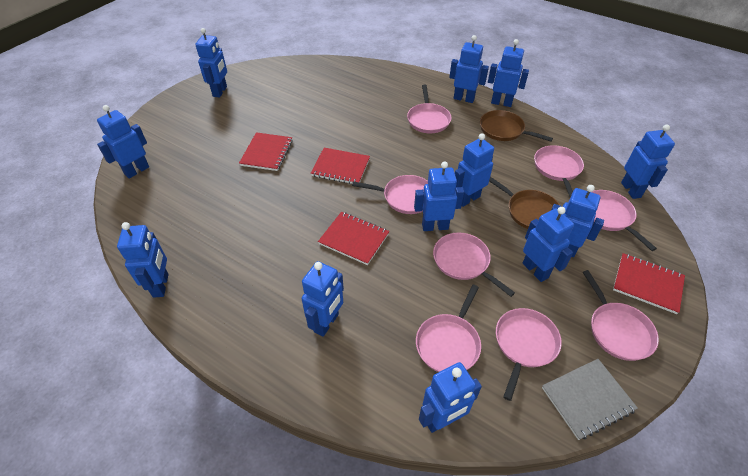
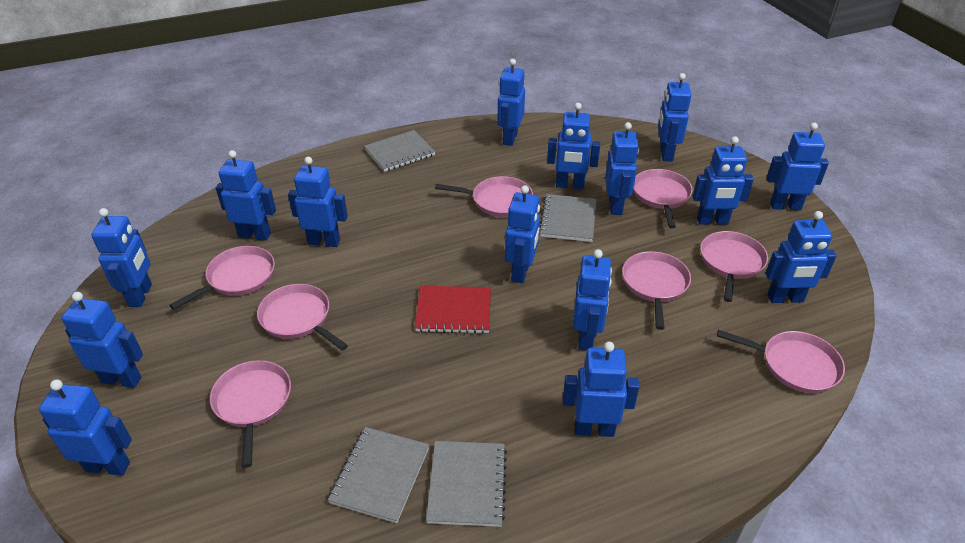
blue robot: 12 -> 15
brown pan: 2 -> 0
grey notebook: 1 -> 4
red notebook: 4 -> 1

